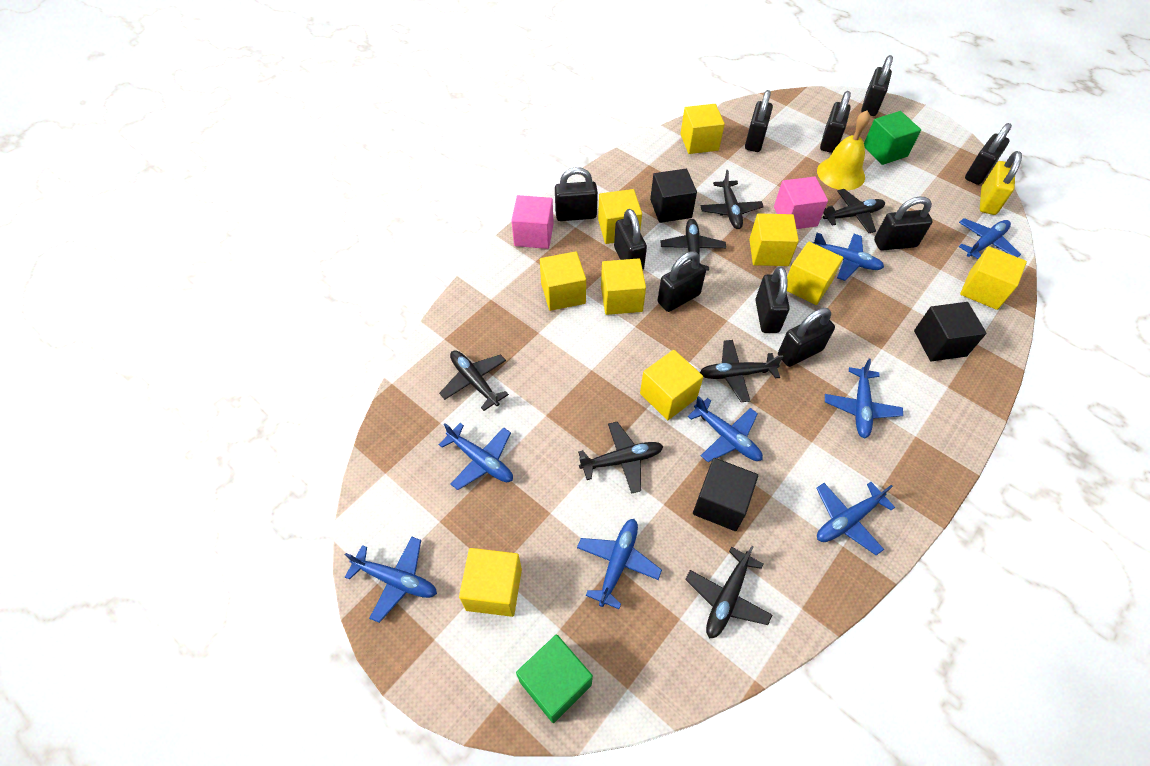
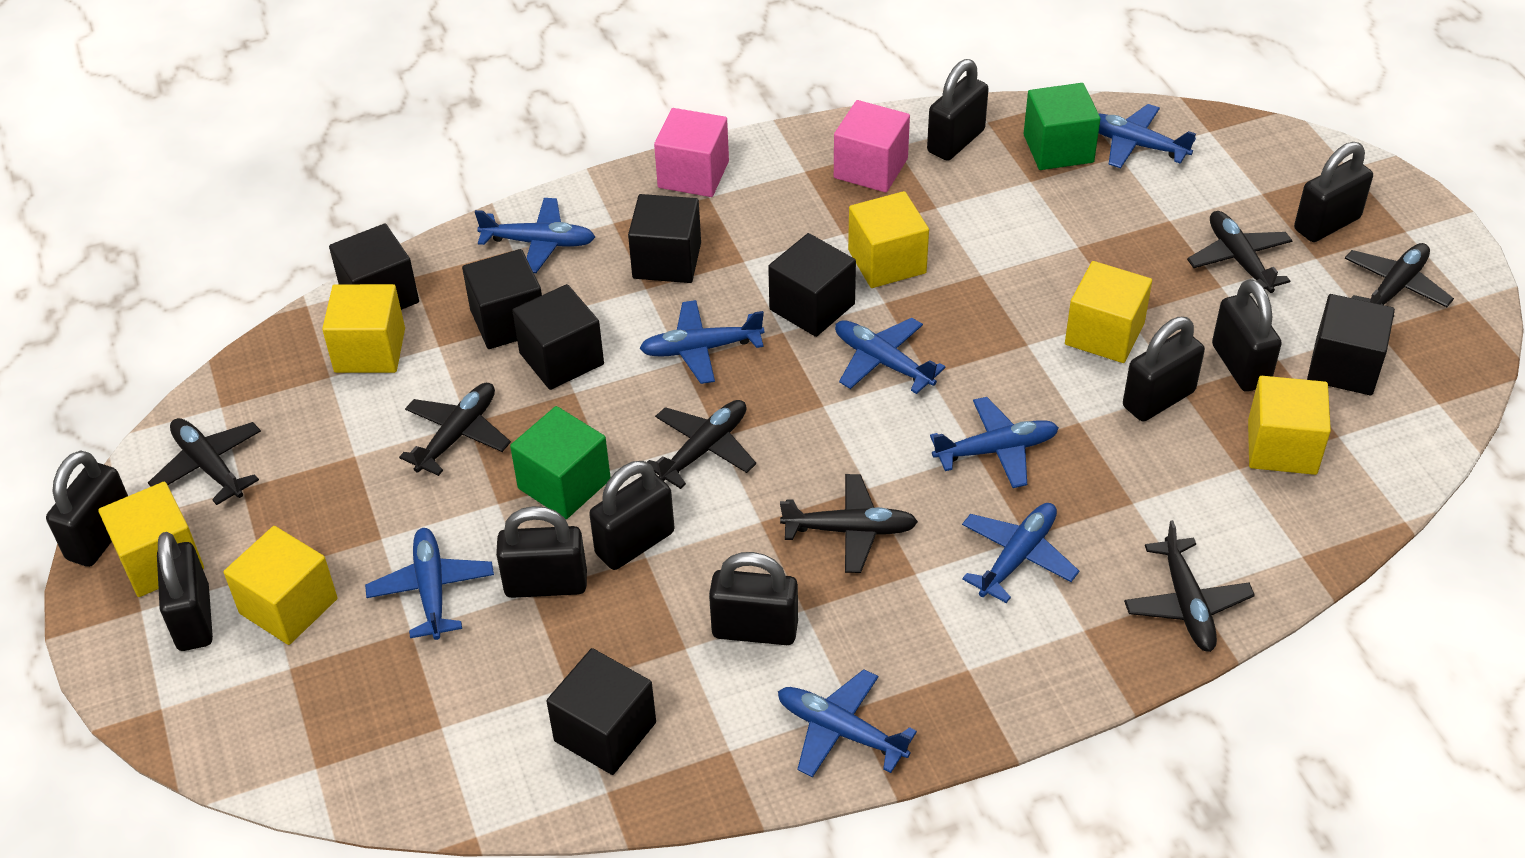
black cube: 3 -> 7
black padlock: 10 -> 9
yellow bell: 1 -> 0
yellow cube: 9 -> 6
yellow padlock: 1 -> 0

